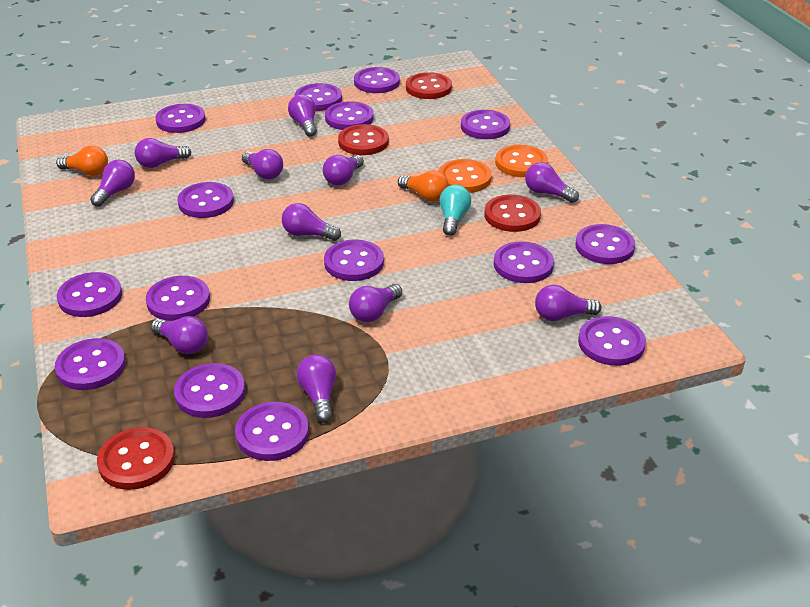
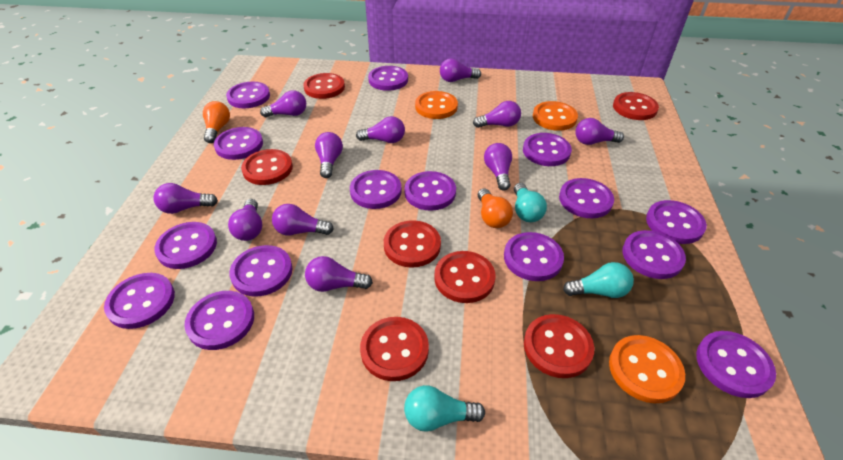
orange button: 2 -> 3
red button: 4 -> 7
turquoise light bulb: 1 -> 3

